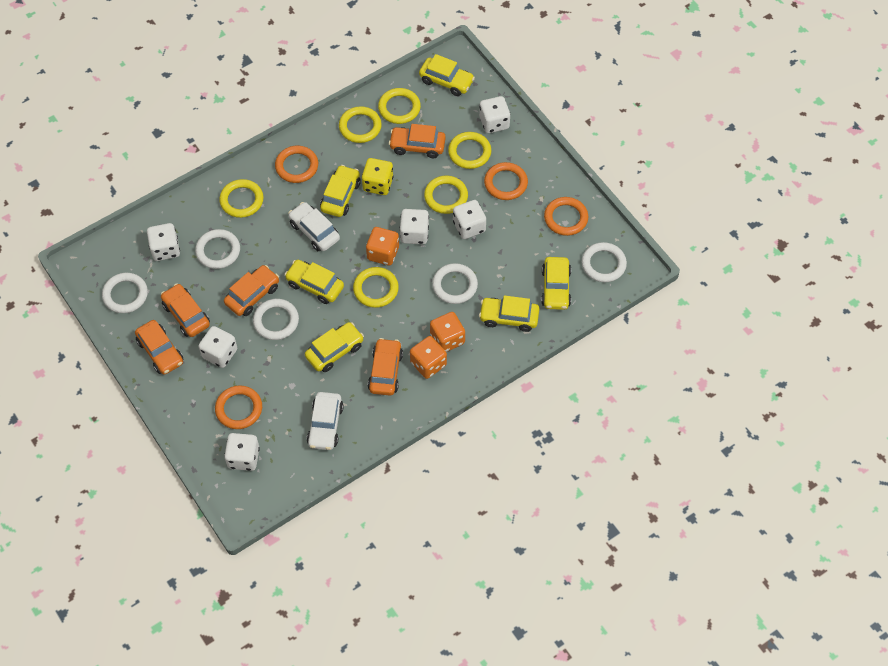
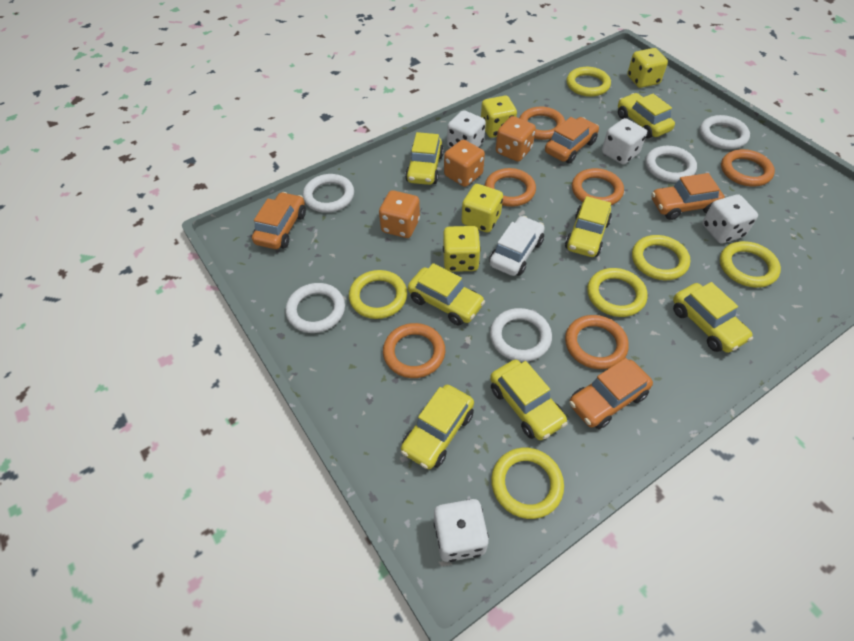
orange car: 5 -> 4
orange ring: 4 -> 6
white car: 2 -> 1
white dice: 6 -> 4
yellow car: 6 -> 7
yellow dice: 1 -> 4

